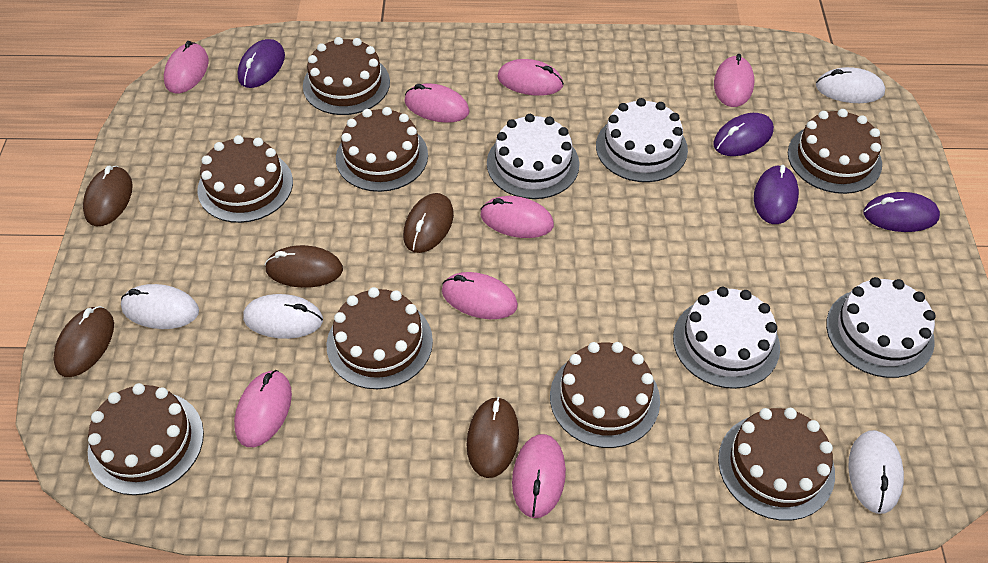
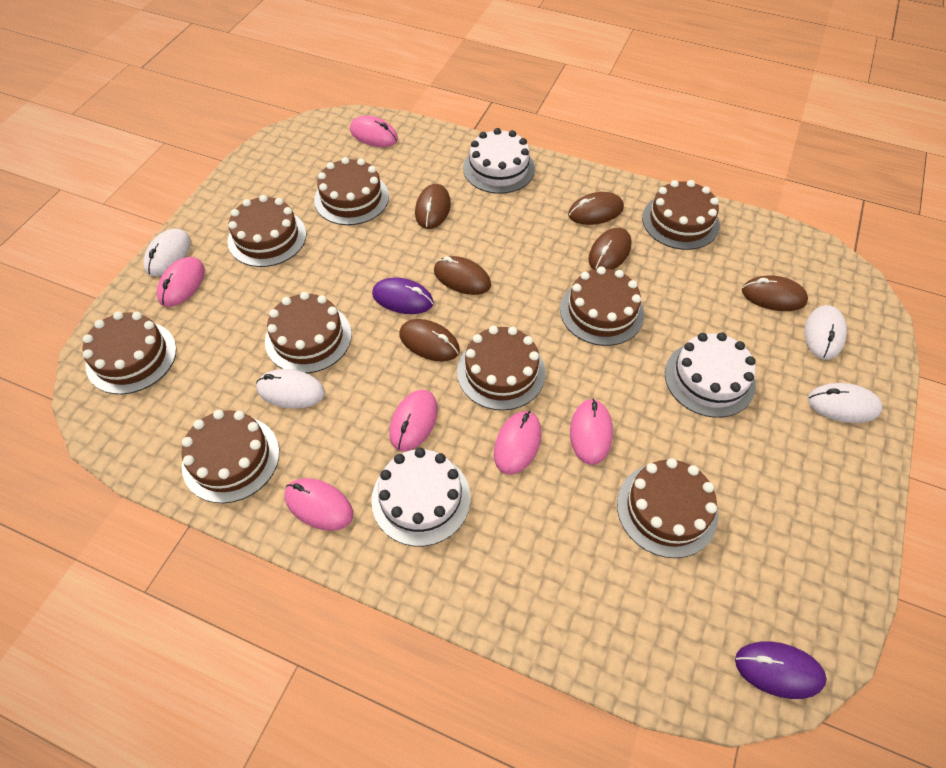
brown cake: 8 -> 9
brown mouse: 5 -> 6
pink mouse: 8 -> 6
purple mouse: 4 -> 2
white cake: 4 -> 3

